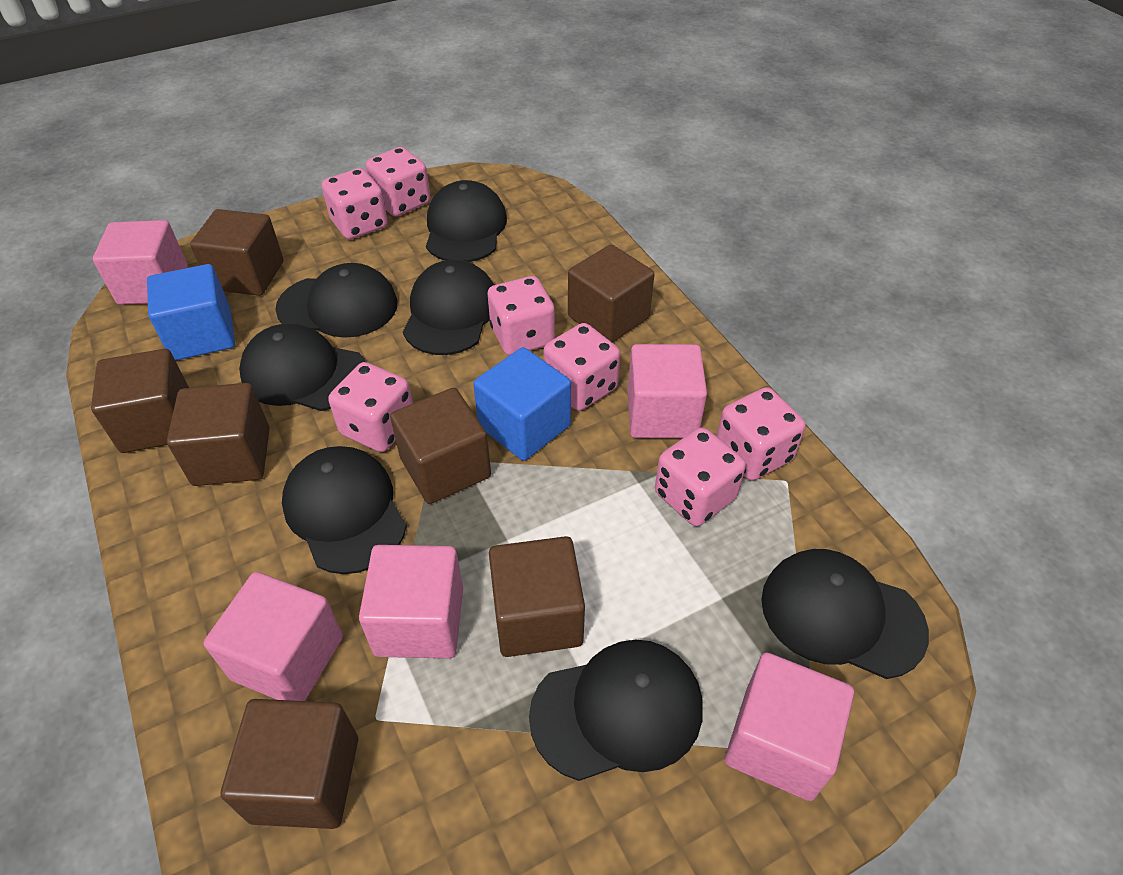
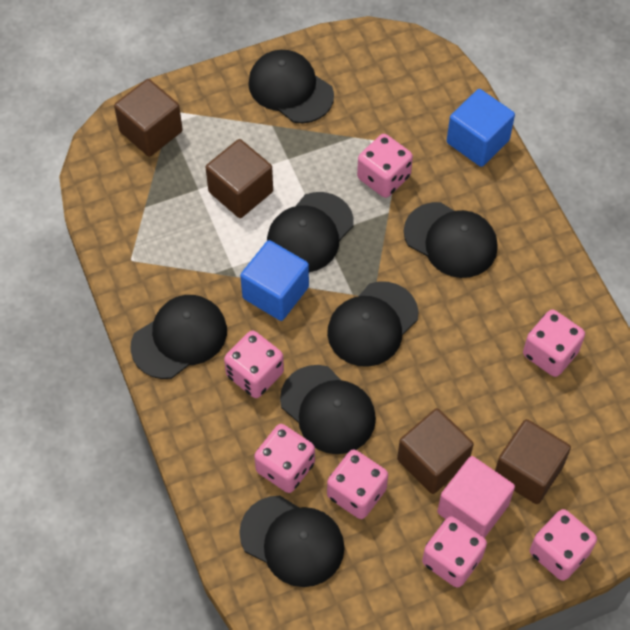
brown cube: 7 -> 4
pink cube: 5 -> 1

